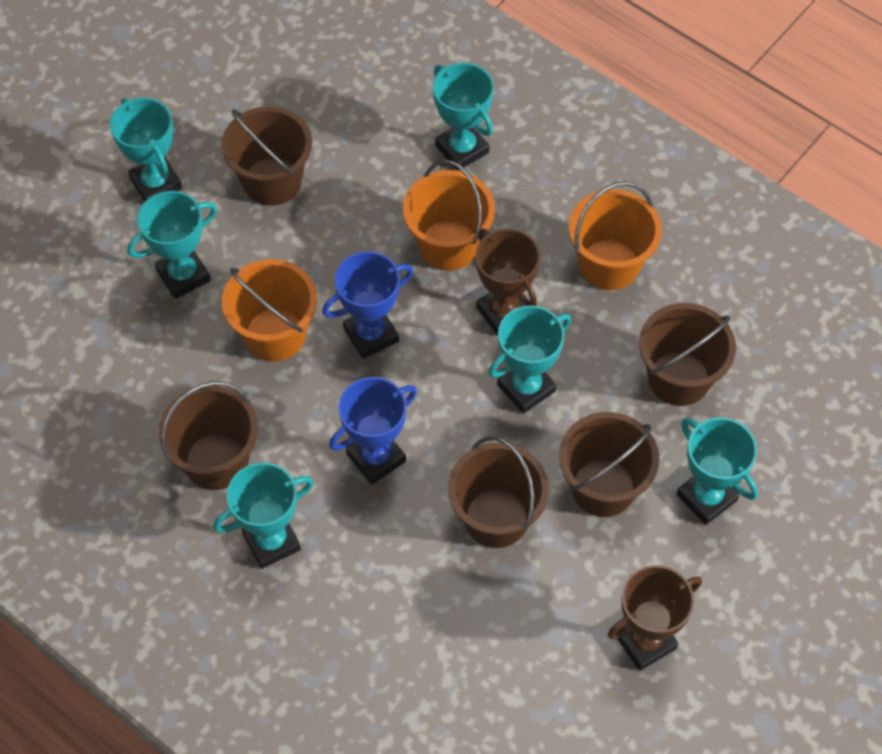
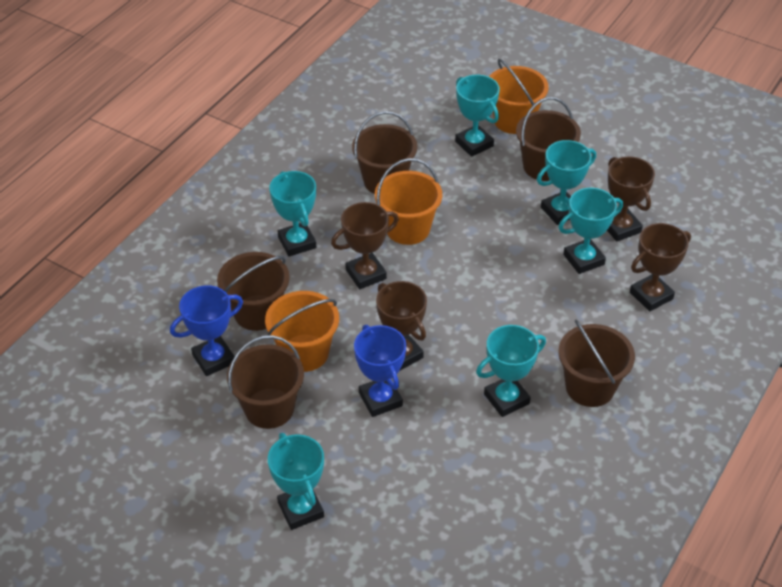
brown trophy: 2 -> 4

